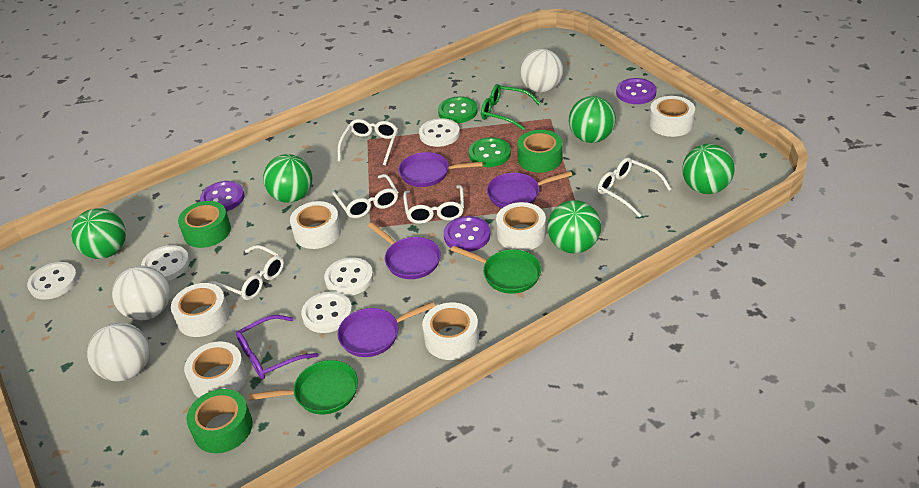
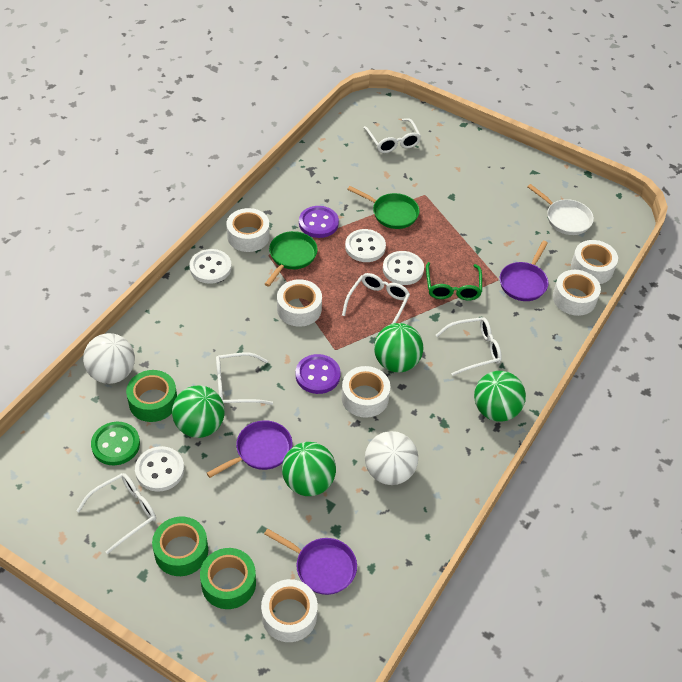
green ball: 5 -> 4
green button: 2 -> 1
purple button: 3 -> 2
purple glasses: 1 -> 0
purple pan: 4 -> 3
white ball: 3 -> 2
white button: 5 -> 4
white pan: 0 -> 1

